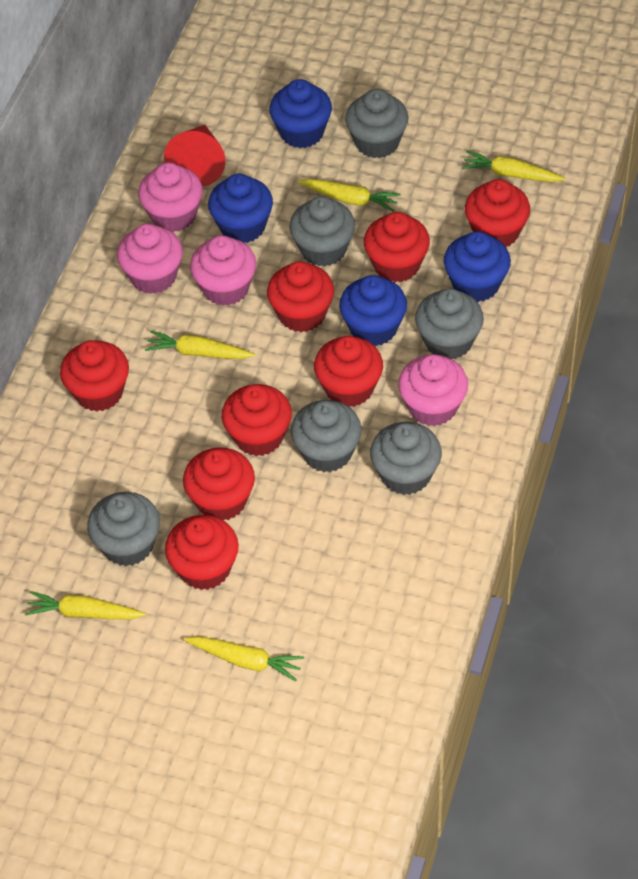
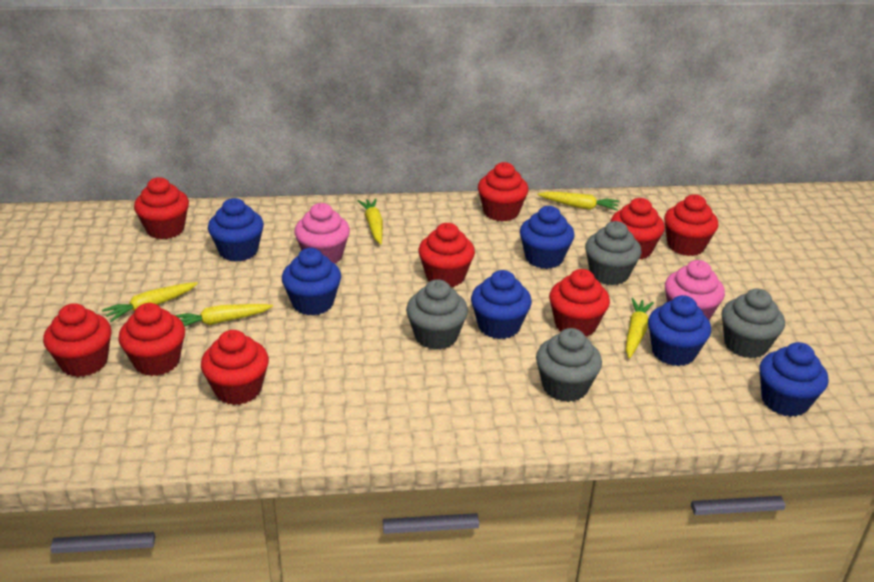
blue cupcake: 4 -> 6
grey cupcake: 6 -> 4
pink cupcake: 4 -> 2
red cone: 1 -> 0
red cupcake: 8 -> 9

